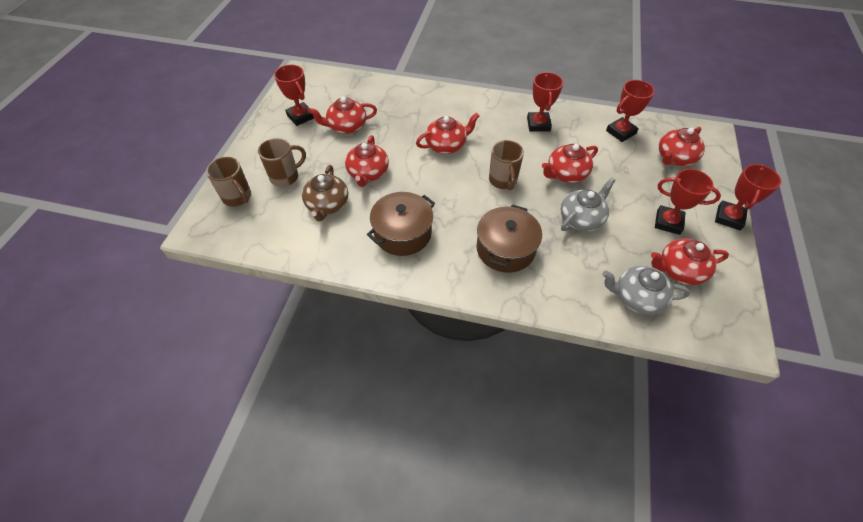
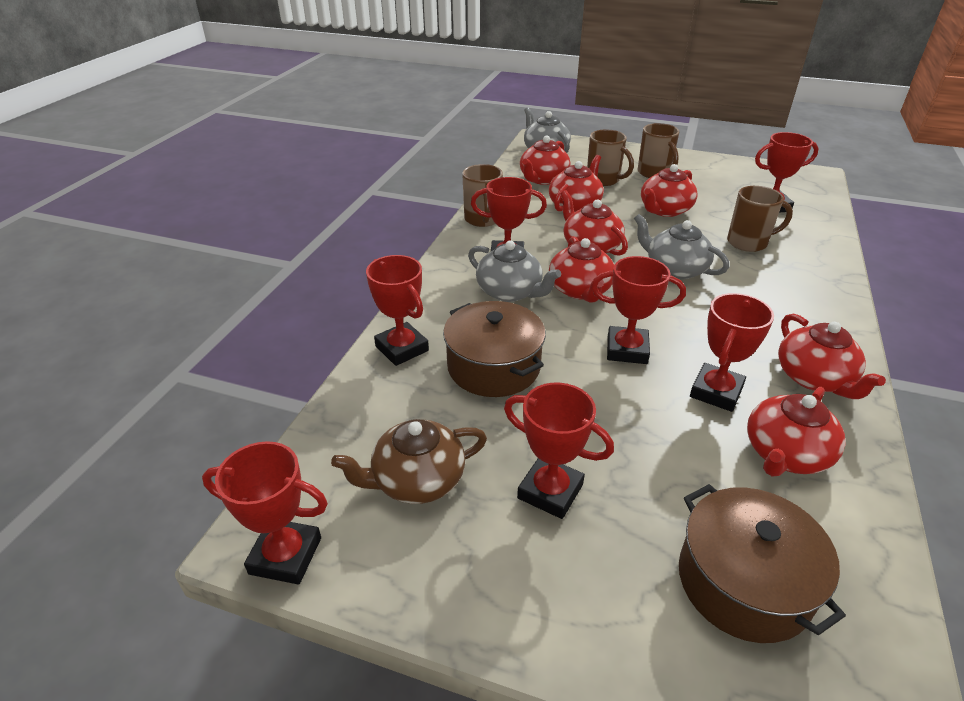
brown mug: 3 -> 4
grey teapot: 2 -> 3
red teapot: 6 -> 7
red trophy: 5 -> 7

